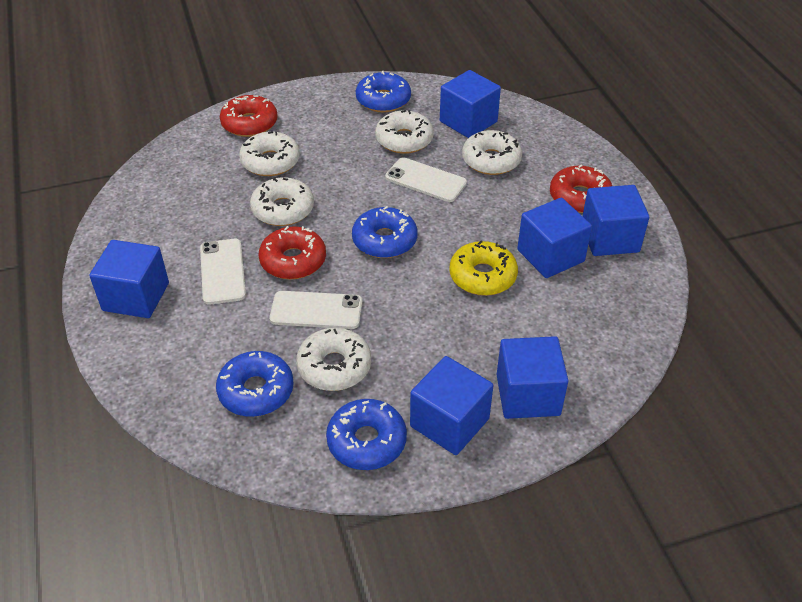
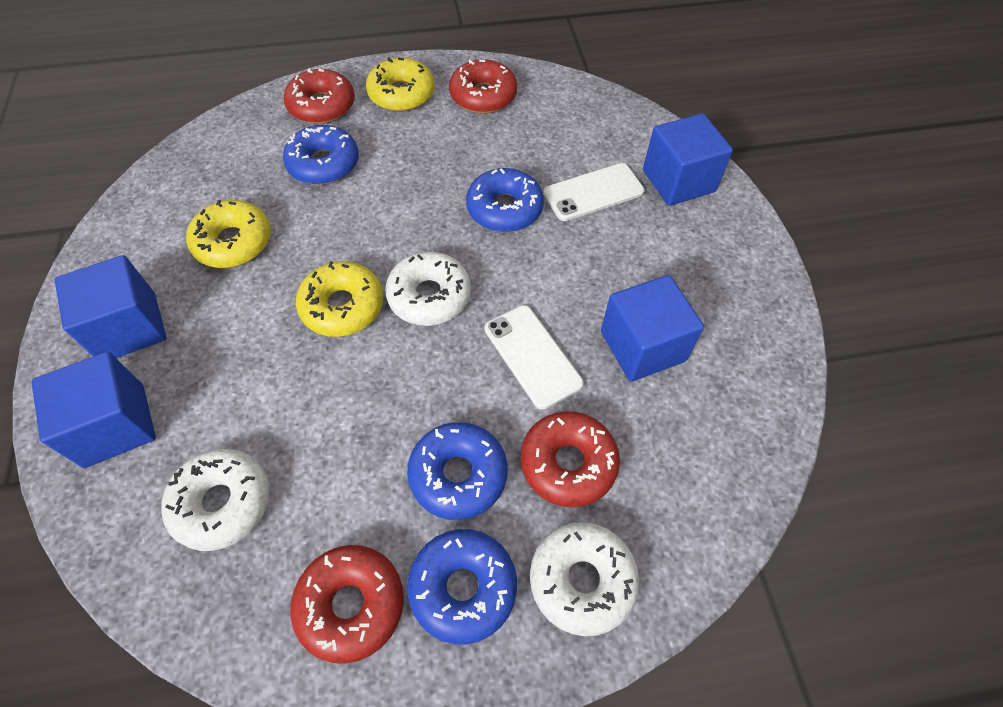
blue cube: 6 -> 4
red donut: 3 -> 4
white donut: 5 -> 3
white phone: 3 -> 2
yellow donut: 1 -> 3

